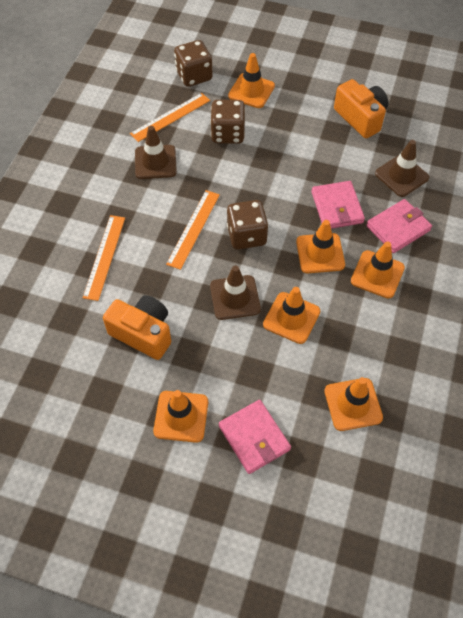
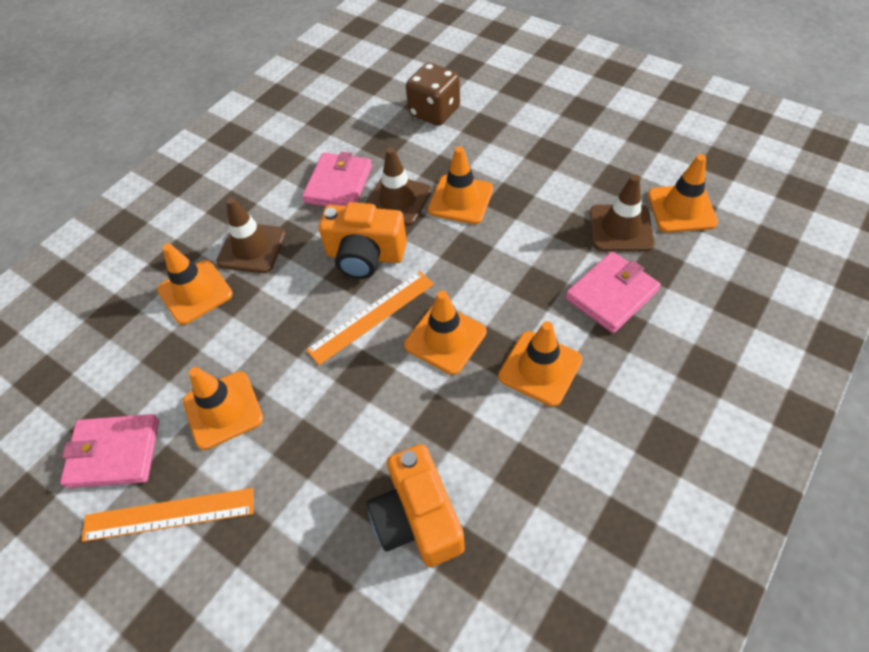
brown dice: 3 -> 1
orange ruler: 3 -> 2

